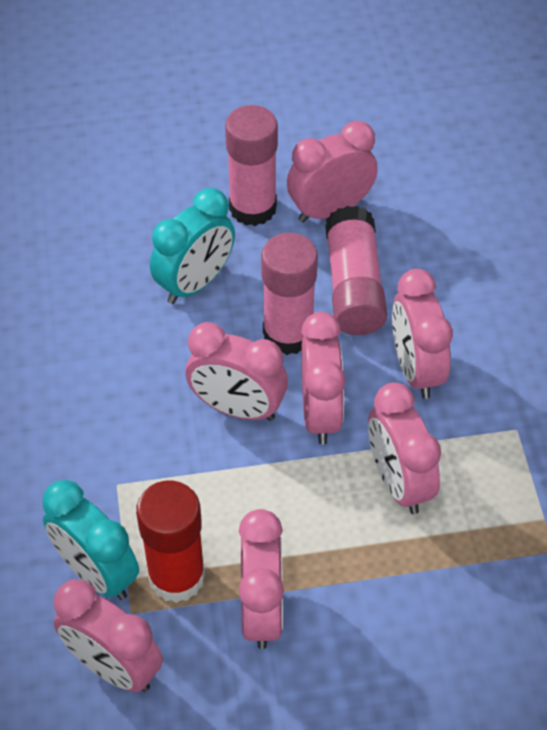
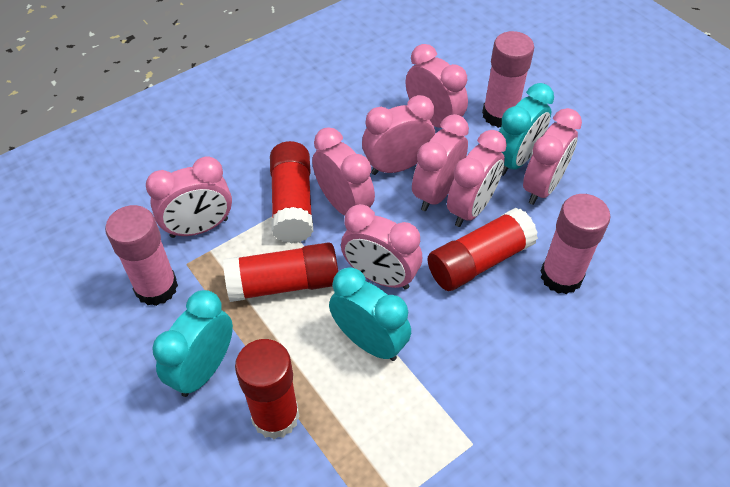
pink clock: 7 -> 8
red glue stick: 1 -> 4
turquoise clock: 2 -> 3

